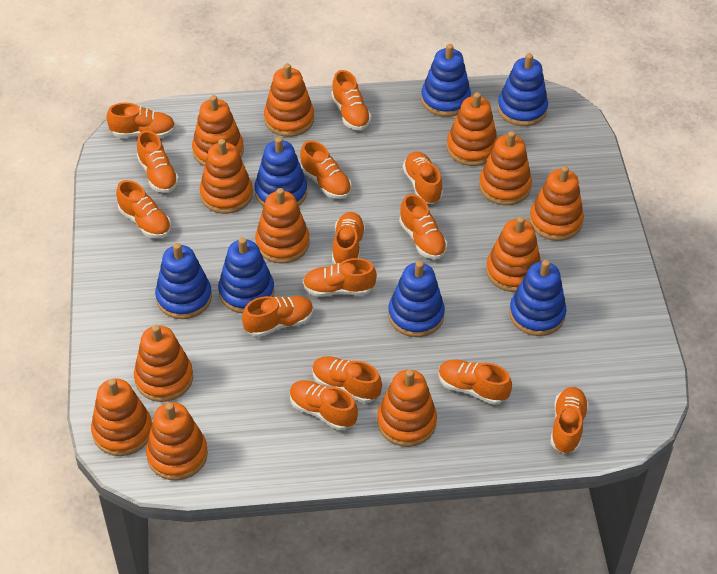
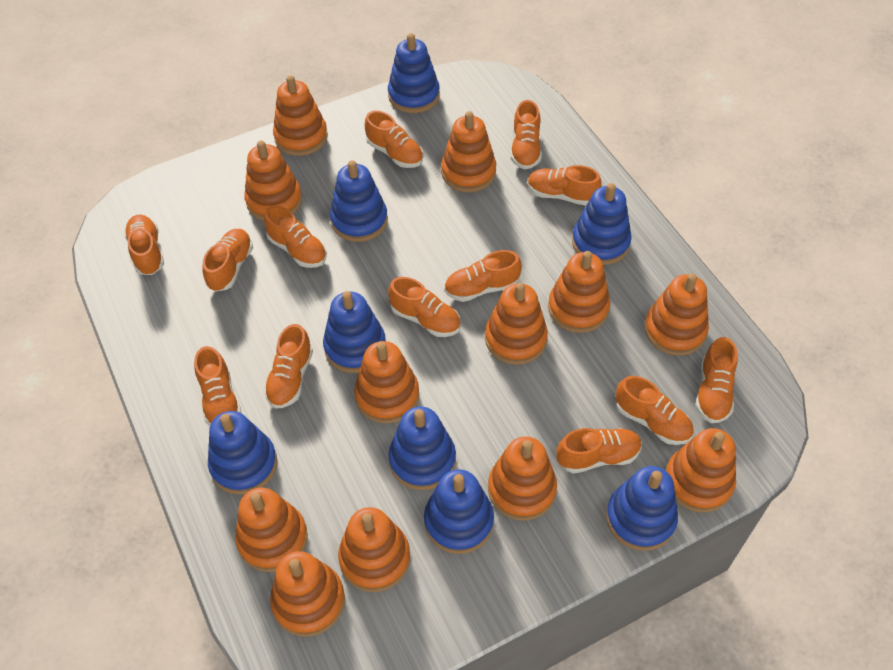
blue stacking toy: 7 -> 8
orange shoe: 14 -> 13

